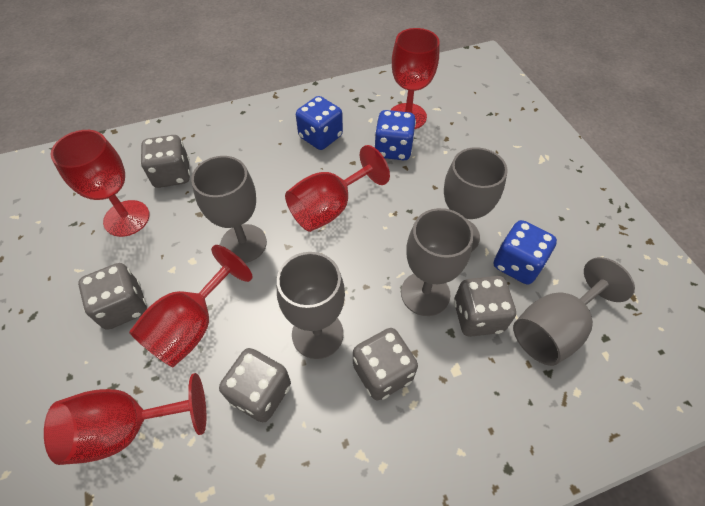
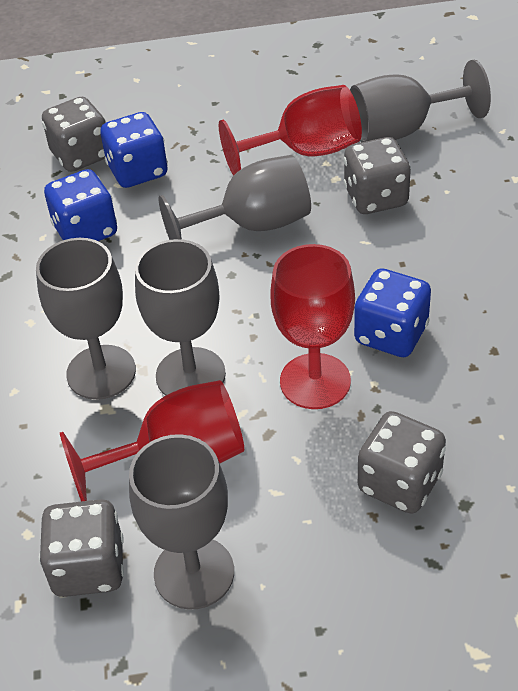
grey dice: 5 -> 4
red goblet: 5 -> 3

